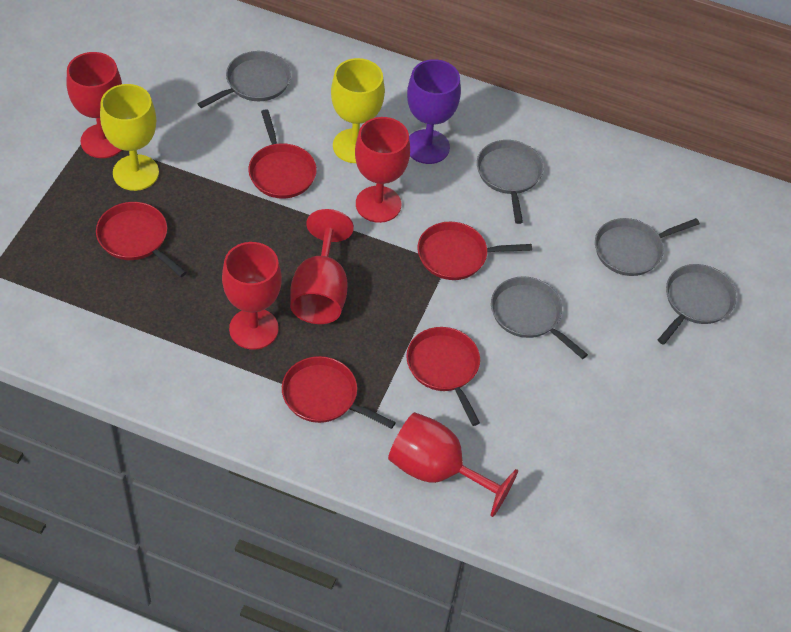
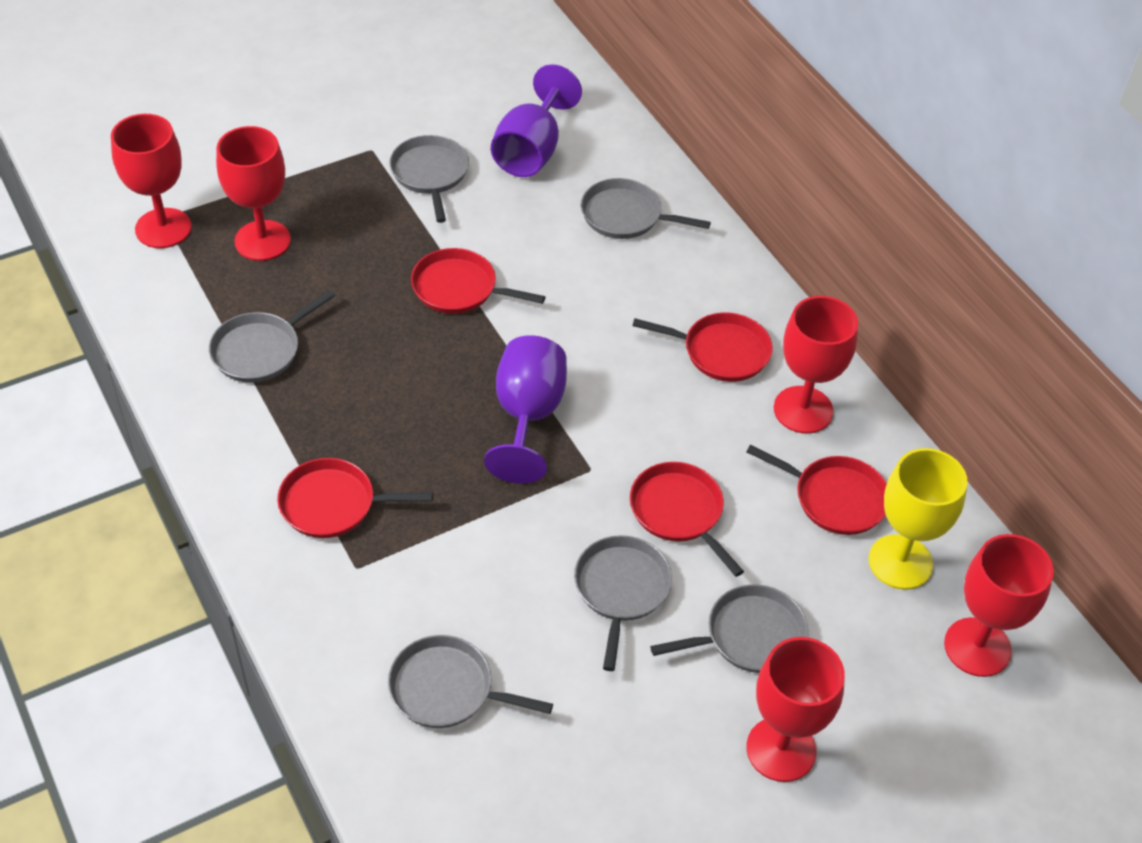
grey pan: 5 -> 6
purple goblet: 1 -> 2
yellow goblet: 2 -> 1

